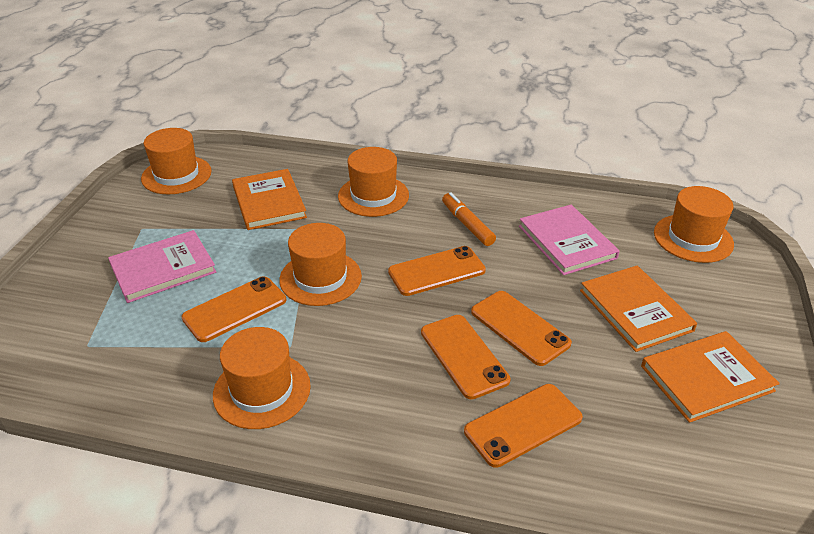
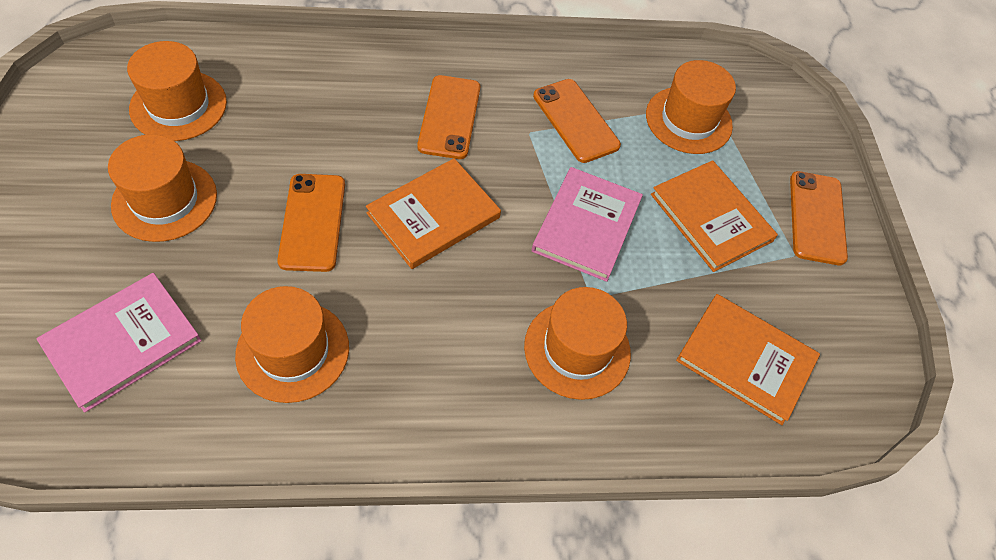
orange marker: 1 -> 0
orange phone: 5 -> 4

